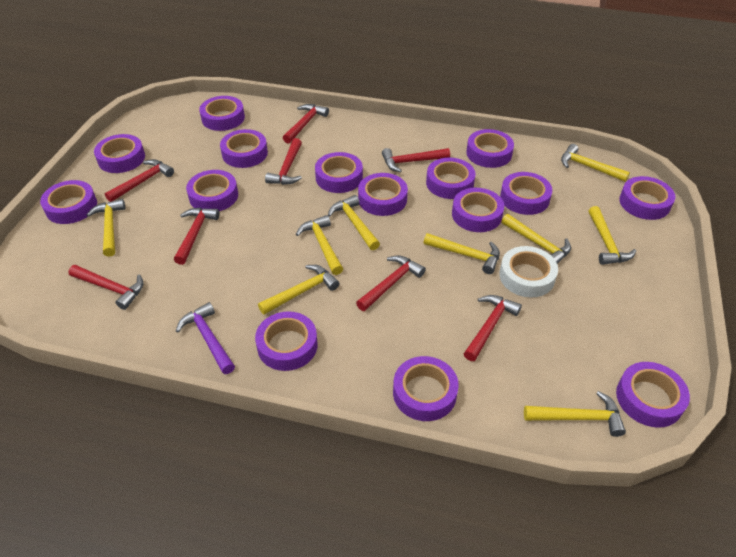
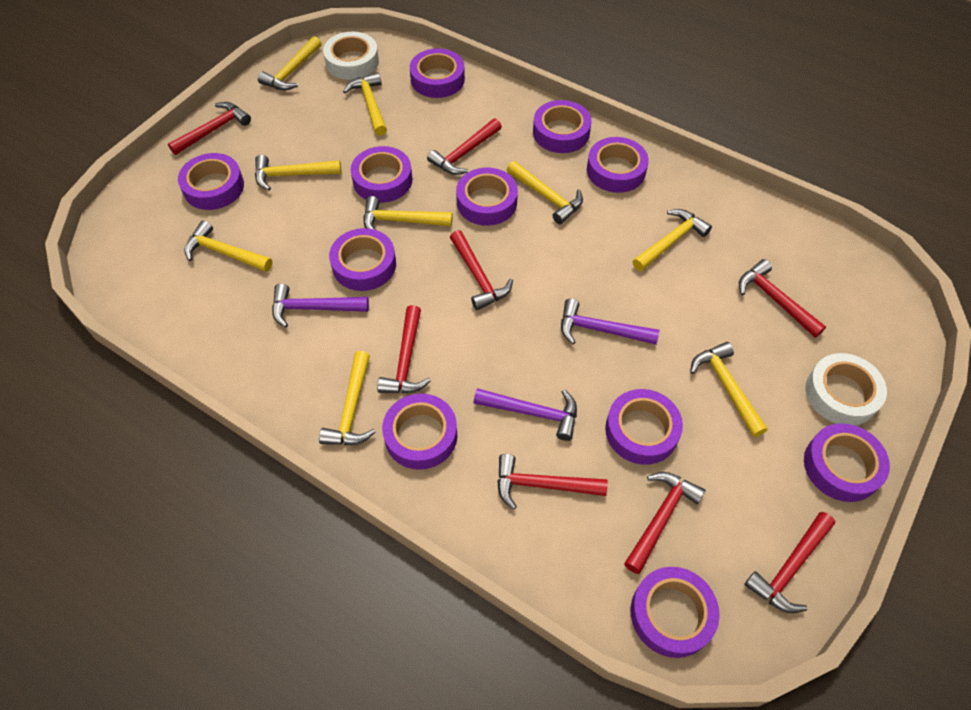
purple hammer: 1 -> 3
purple tape: 15 -> 11
white tape: 1 -> 2

